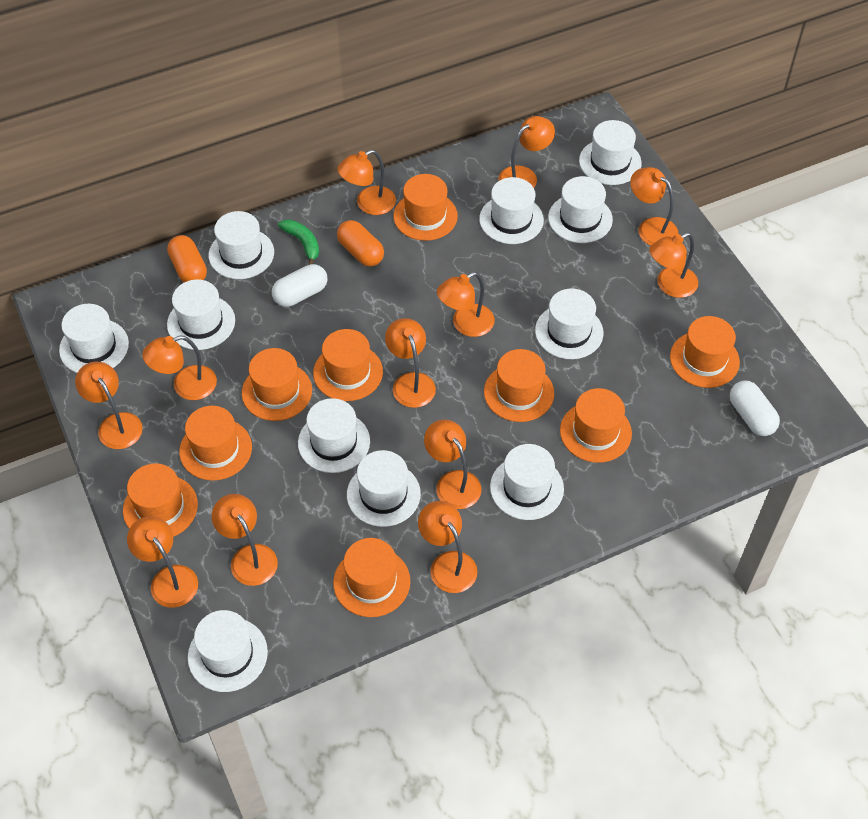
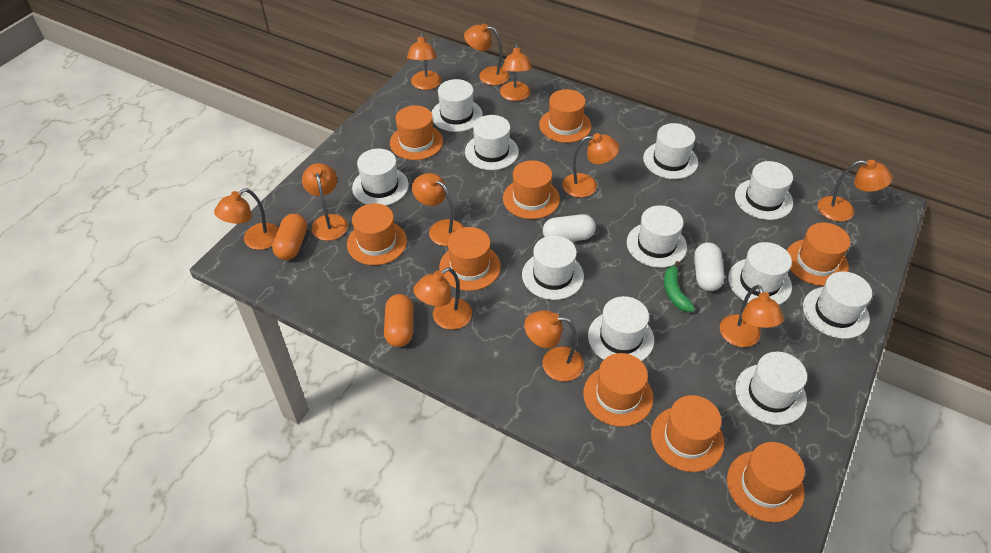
orange lamp: 12 -> 11

